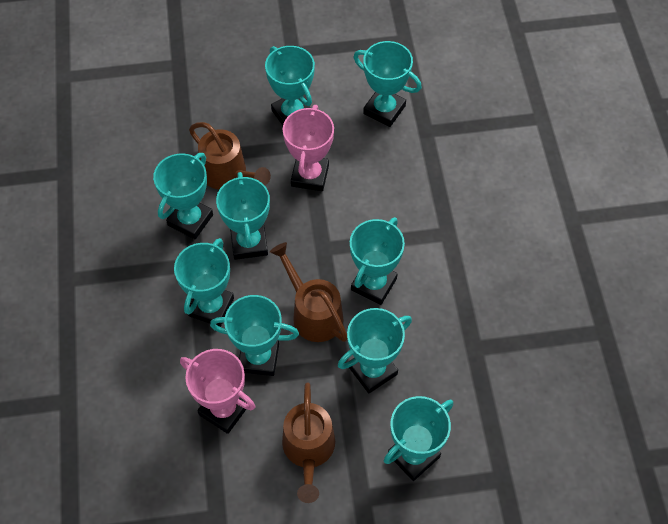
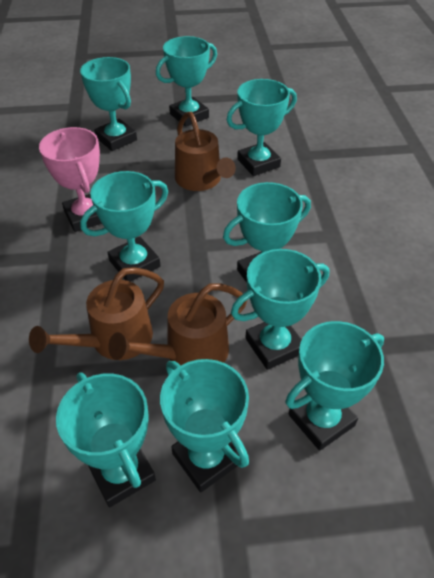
pink trophy: 2 -> 1

